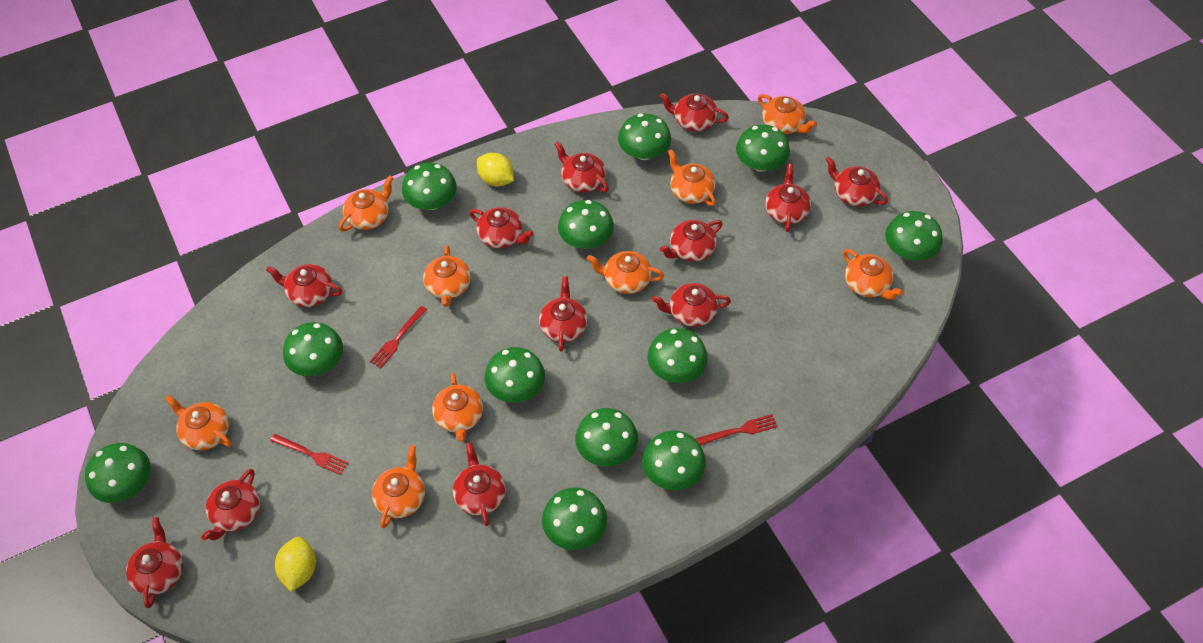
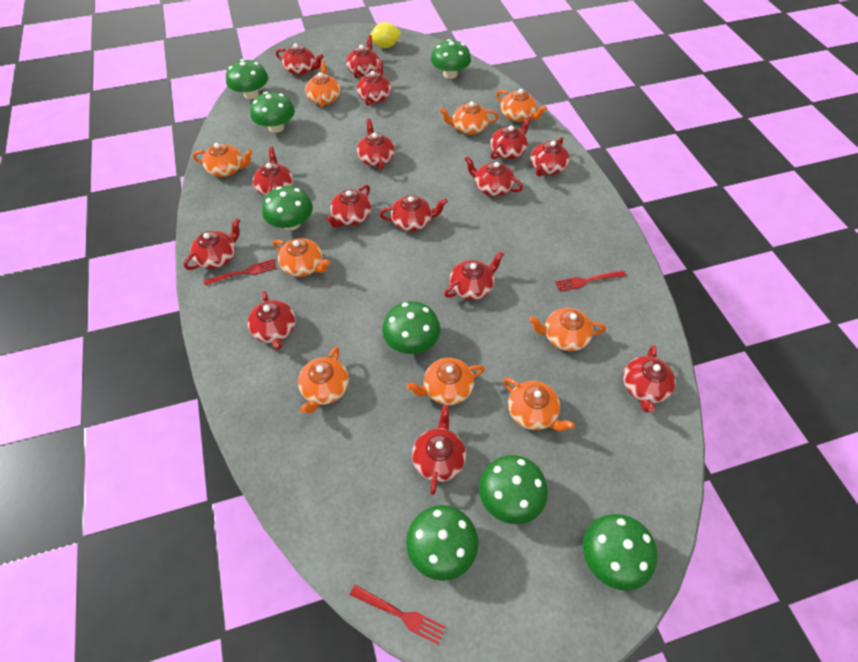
green mushroom: 12 -> 8
red teapot: 12 -> 15
yellow lemon: 2 -> 1

